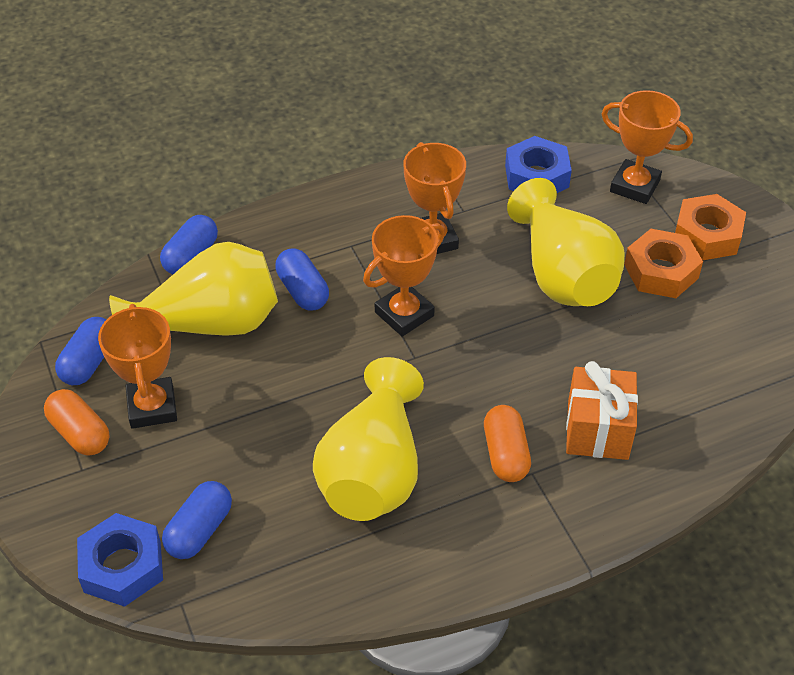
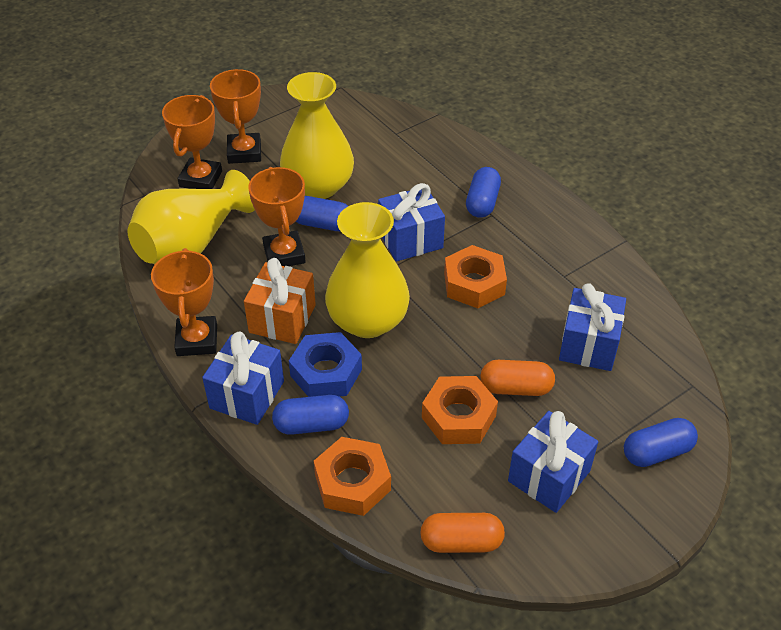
blue gift: 0 -> 4
blue nut: 2 -> 1
orange nut: 2 -> 3

